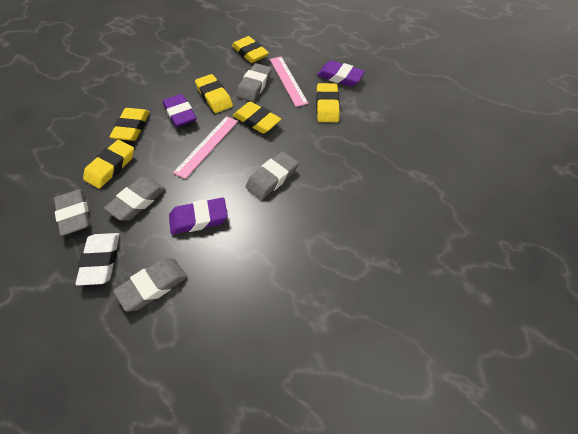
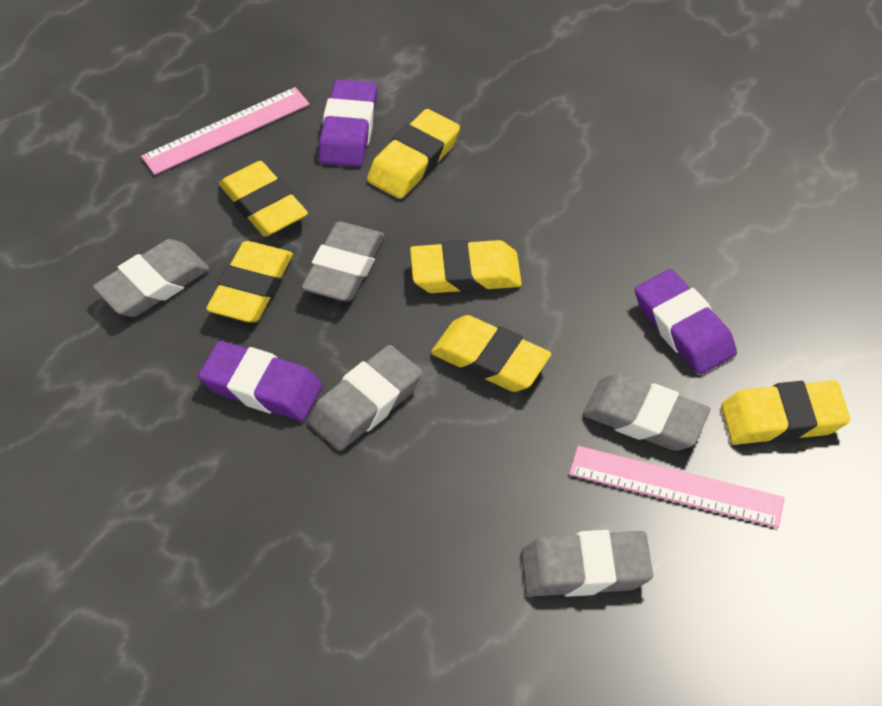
white eraser: 1 -> 0

